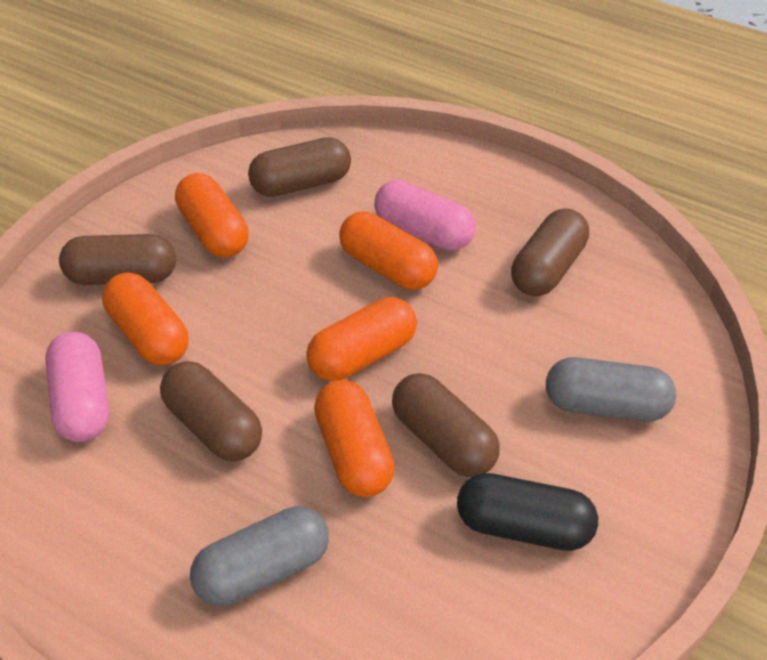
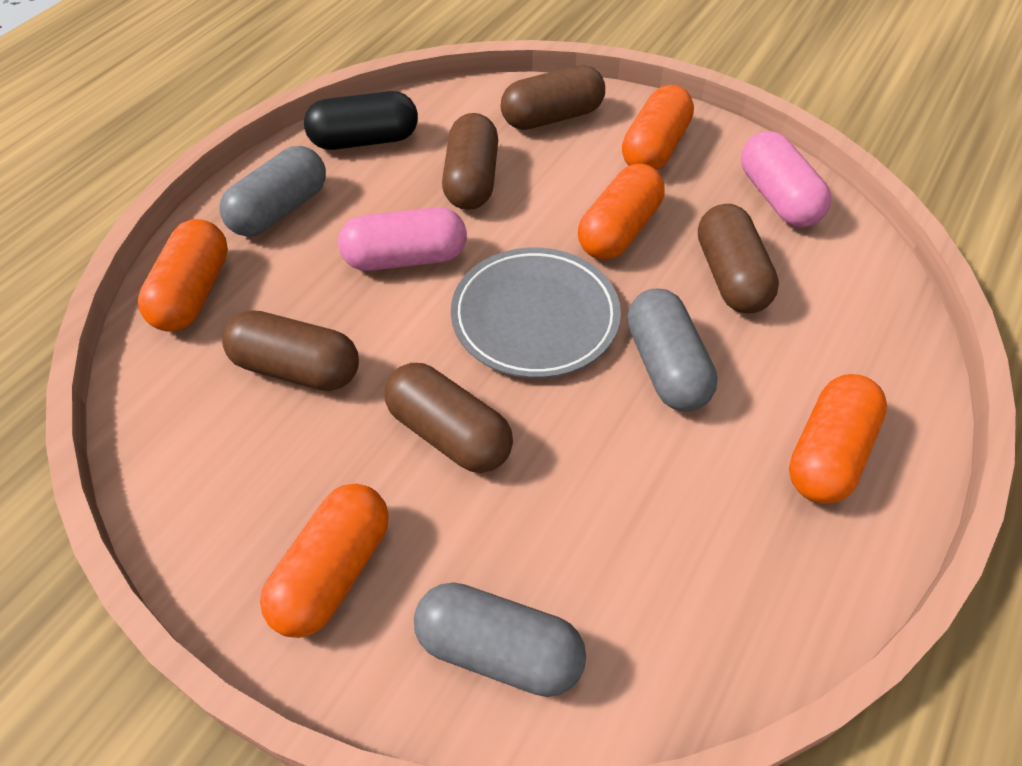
grey capsule: 2 -> 3
grey plate: 0 -> 1

